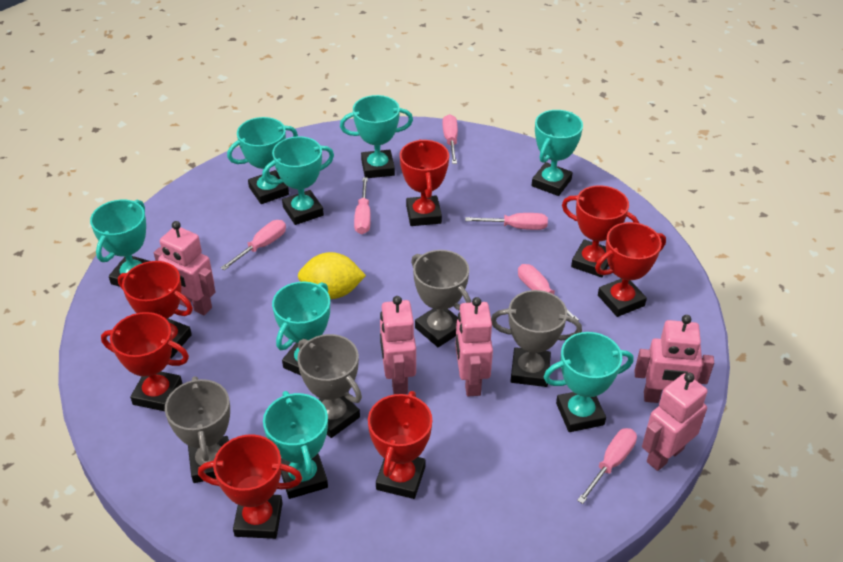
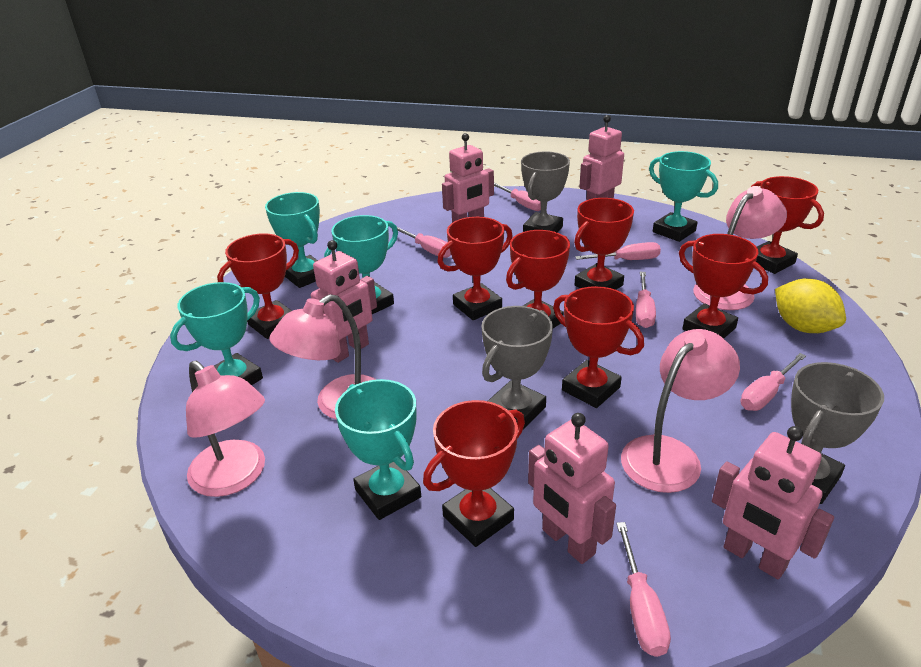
grey trophy: 4 -> 3
pink lamp: 0 -> 4
red trophy: 7 -> 8
turquoise trophy: 8 -> 5

